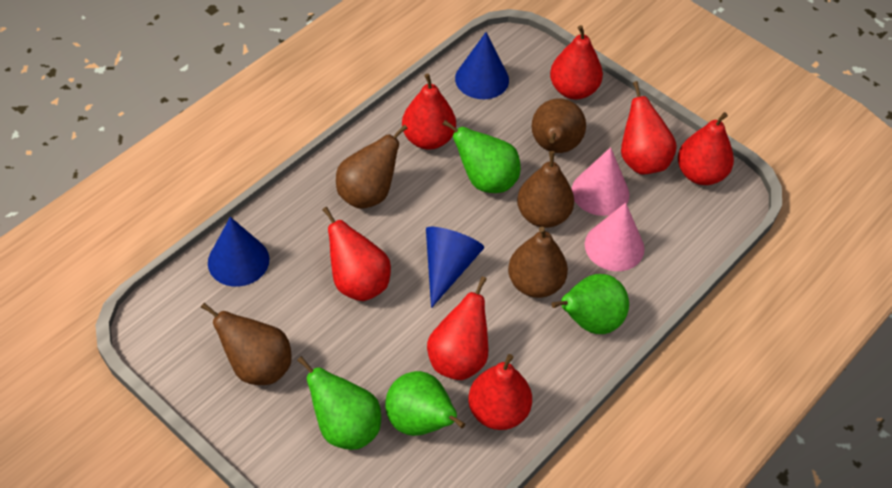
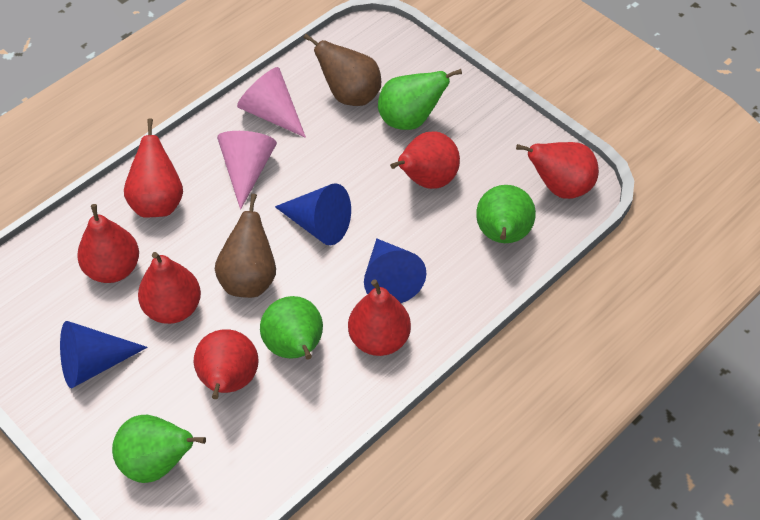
brown pear: 5 -> 2

